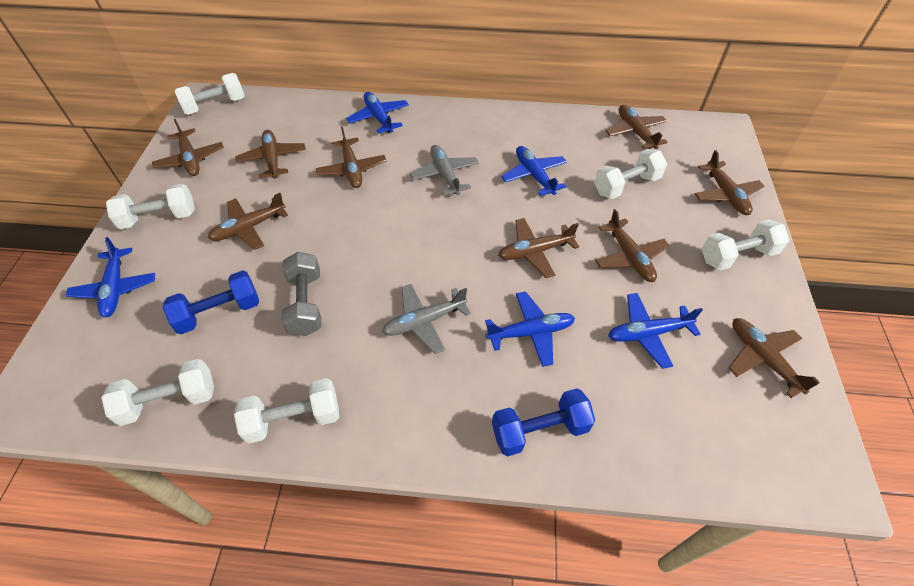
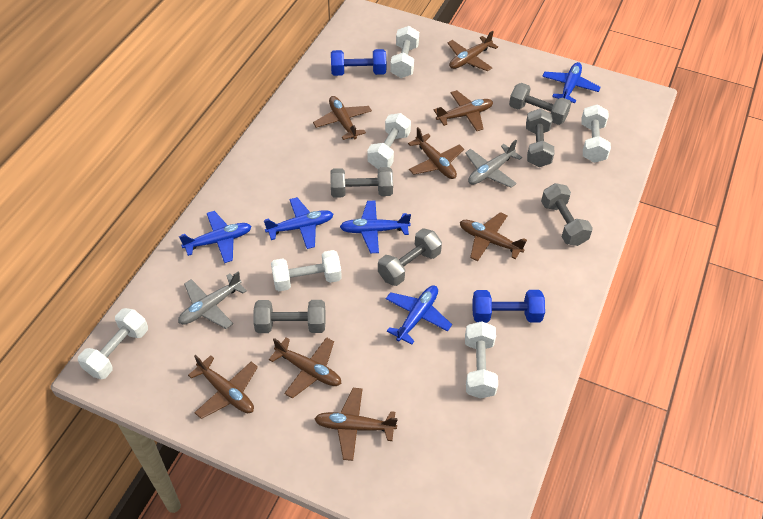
brown plane: 9 -> 8
grey dumbbell: 1 -> 6

